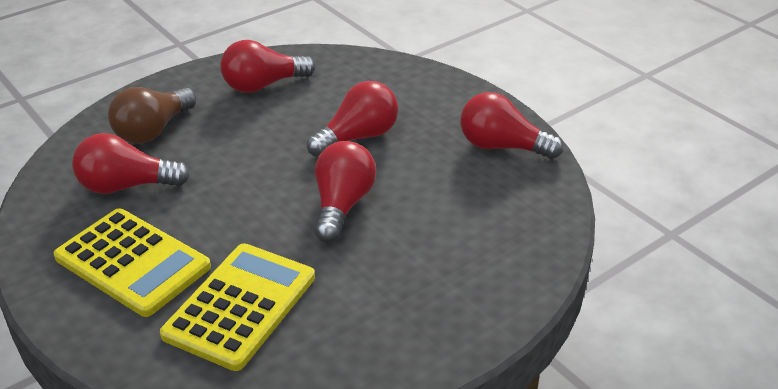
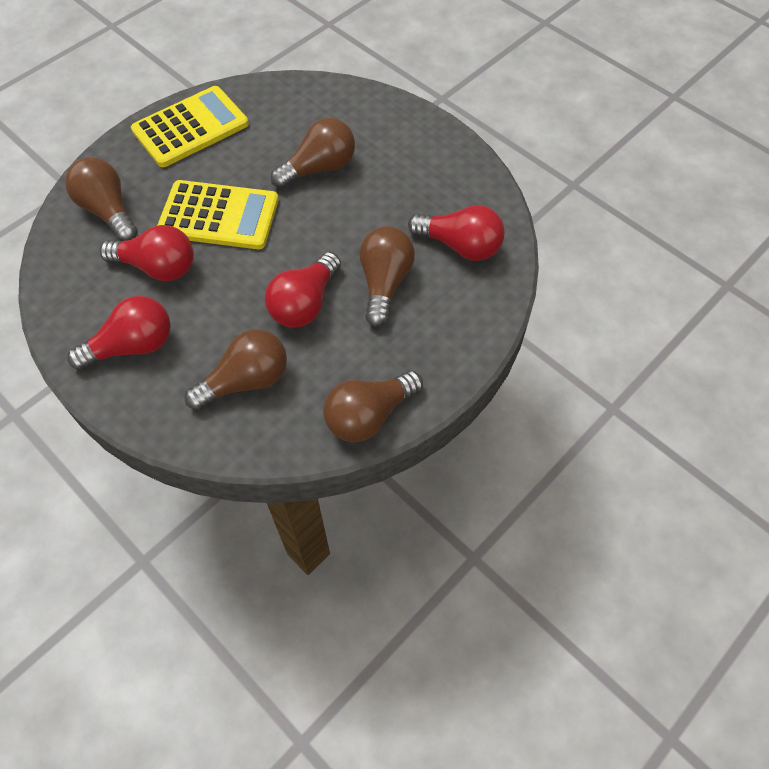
brown light bulb: 1 -> 5
red light bulb: 5 -> 4

